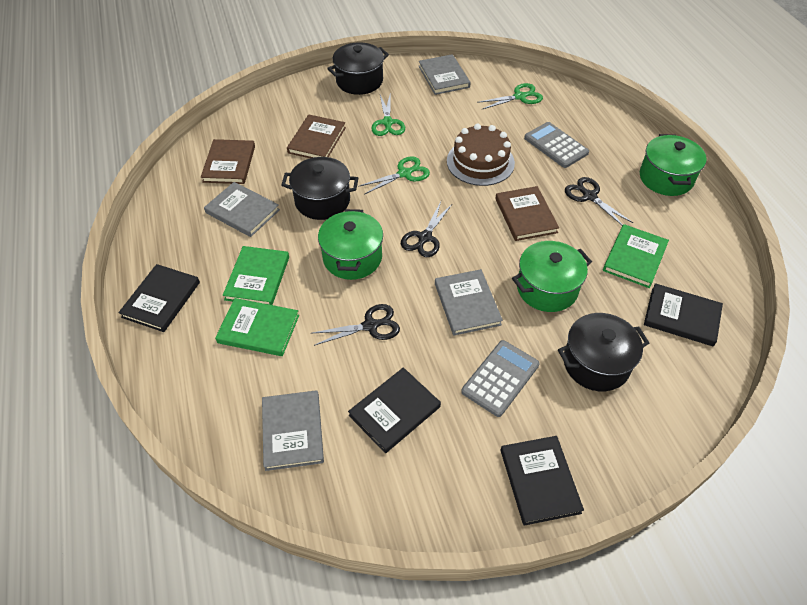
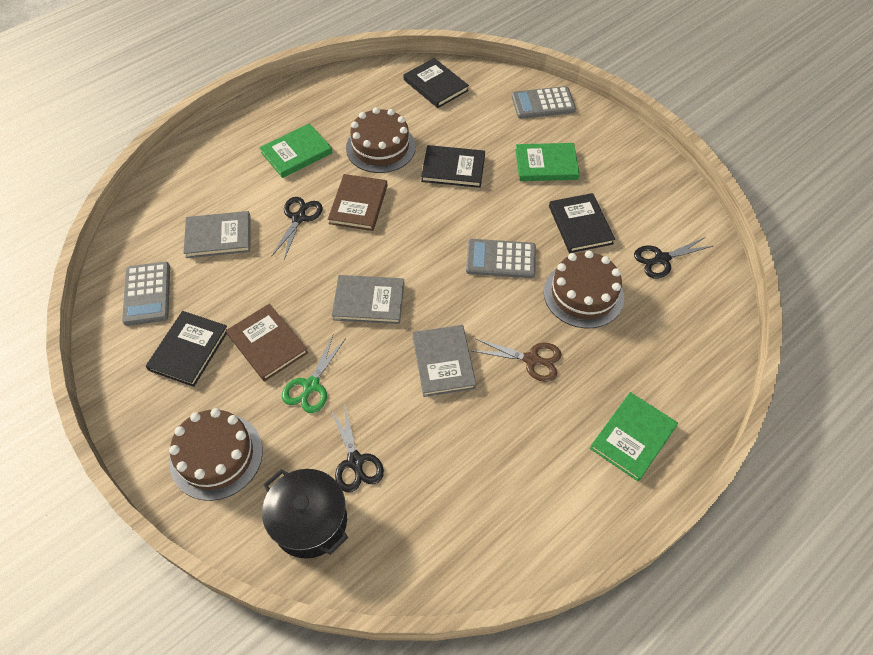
black pot: 3 -> 1
brown book: 3 -> 2
brown cake: 1 -> 3
brown scissors: 0 -> 1
green pot: 3 -> 0
green scissors: 3 -> 1
grey book: 4 -> 3
grey calculator: 2 -> 3

